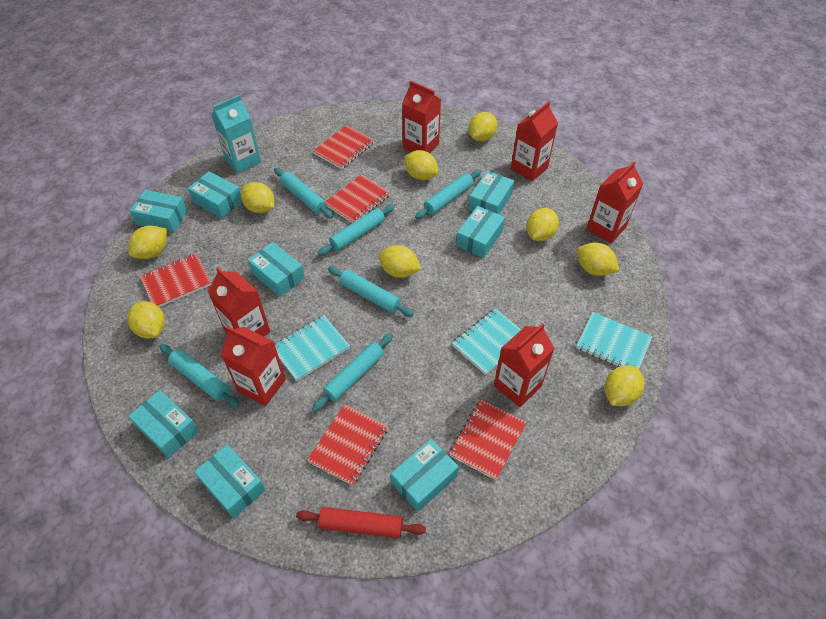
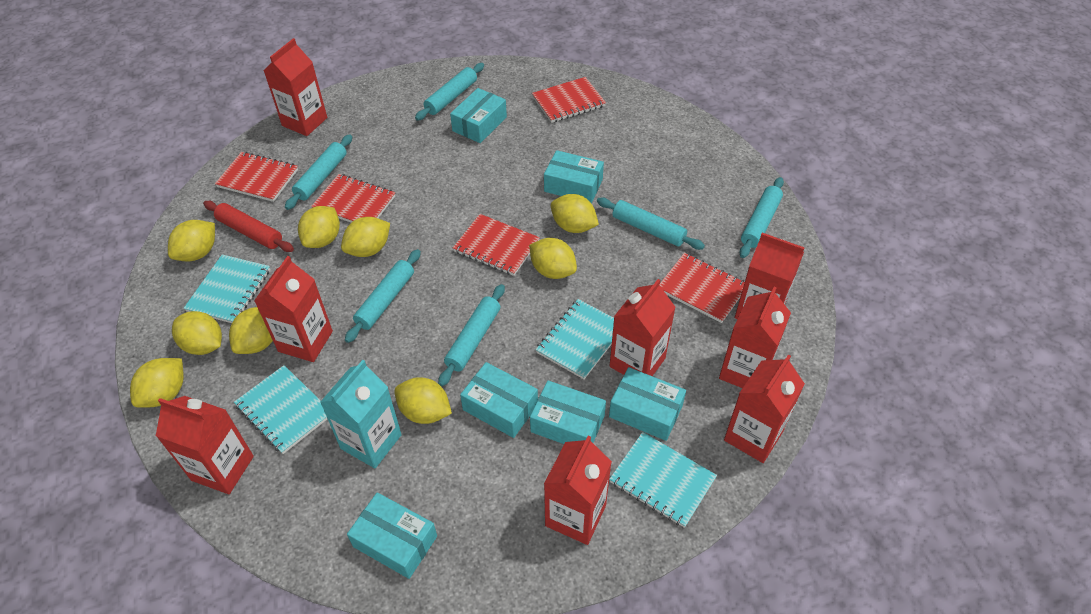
red carton: 6 -> 8
turquoise box: 8 -> 6
turquoise notebook: 3 -> 4

